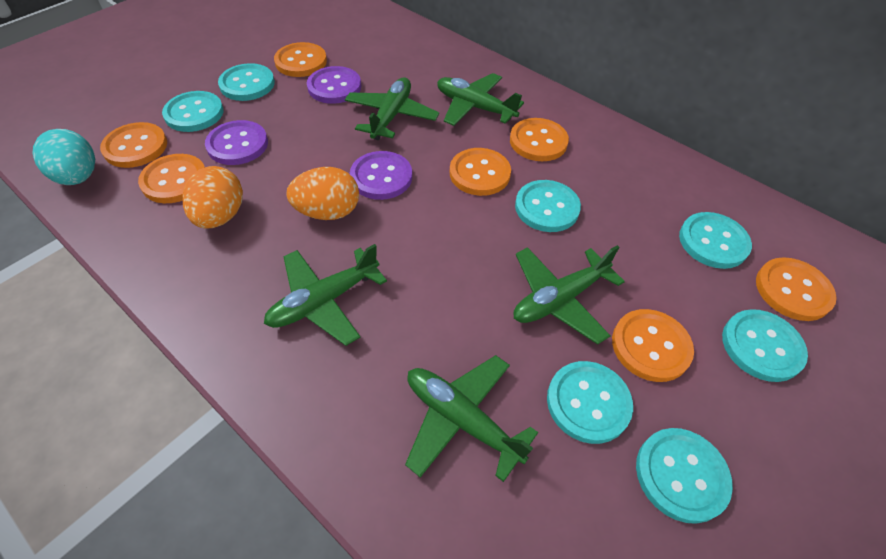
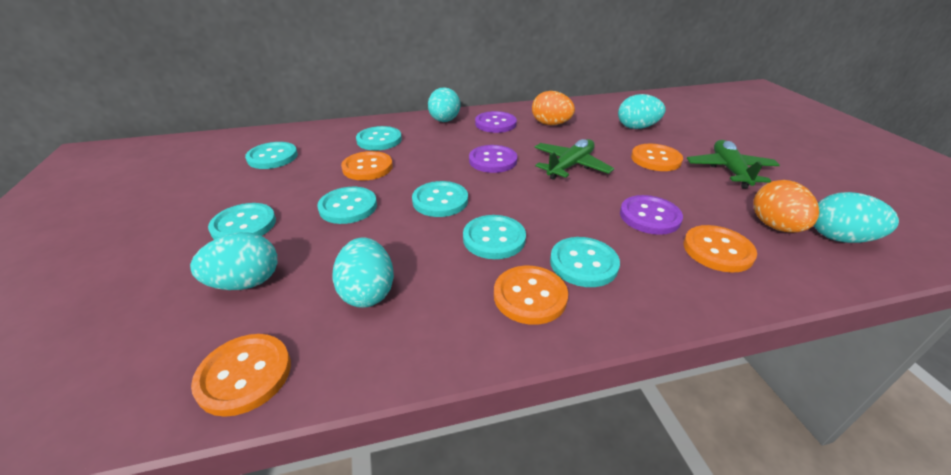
green plane: 5 -> 2
orange button: 7 -> 5
turquoise egg: 1 -> 5

